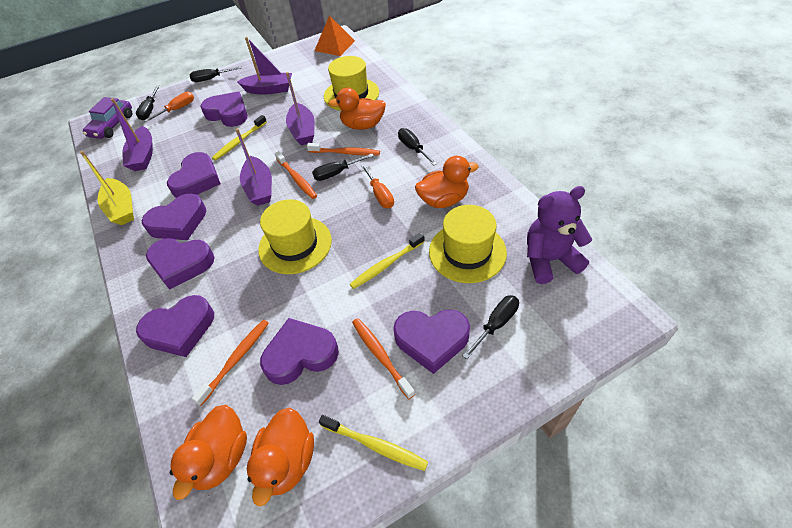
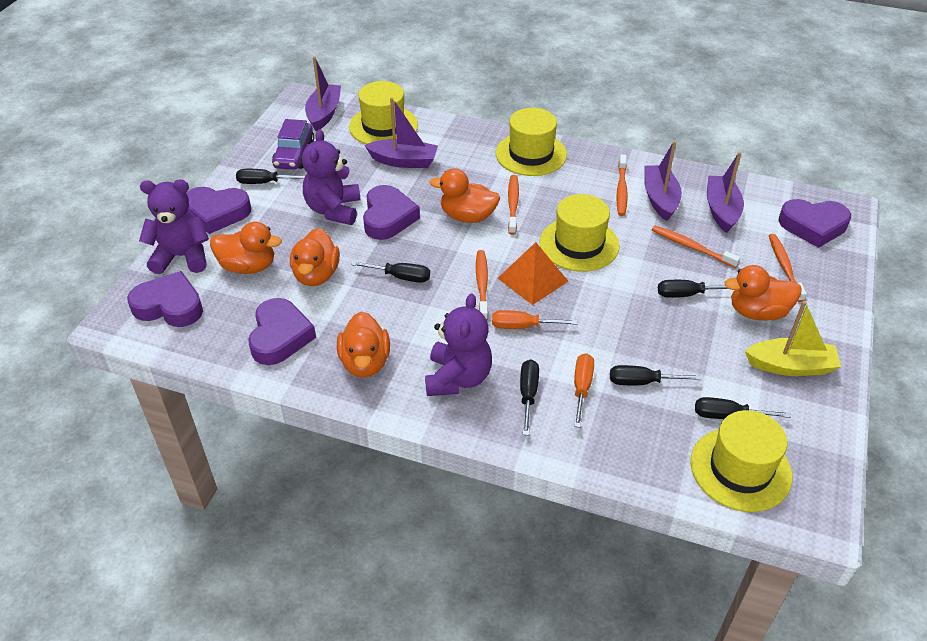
black screwdriver: 5 -> 6
orange duck: 4 -> 5
orange toothbrush: 4 -> 5
purple heart: 7 -> 5
purple teddy bear: 1 -> 3
yellow hat: 3 -> 4
yellow toothbrush: 3 -> 0

